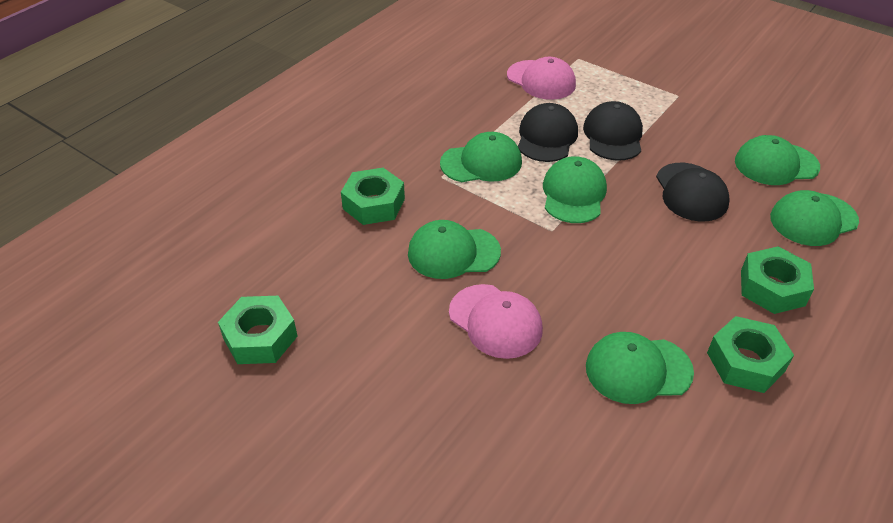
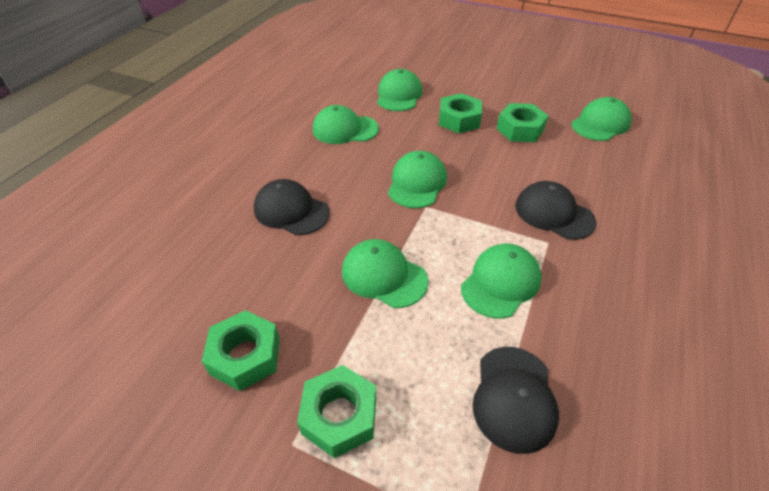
pink cap: 2 -> 0

